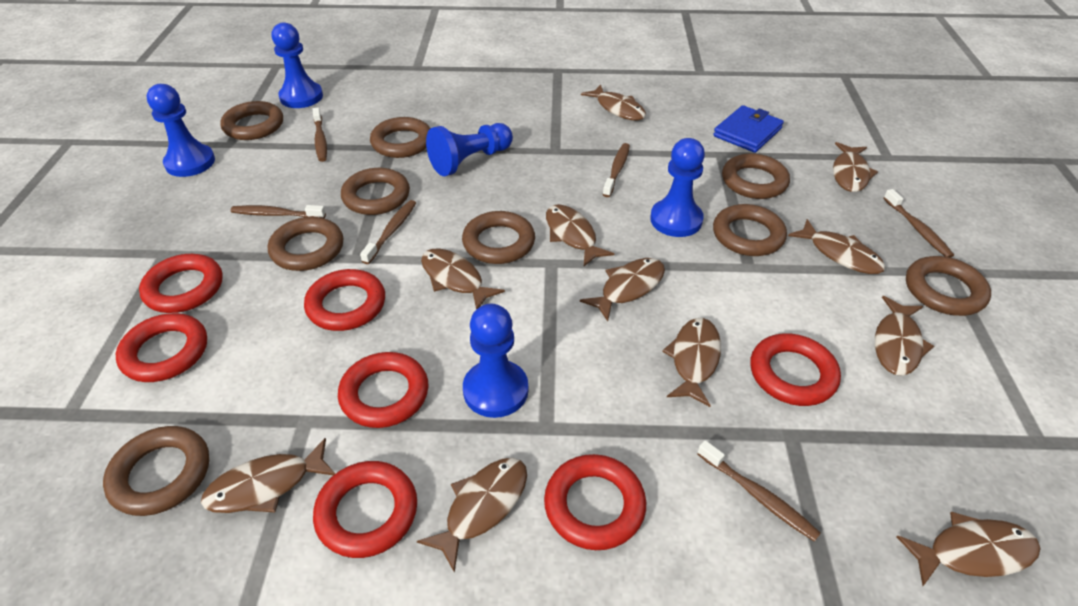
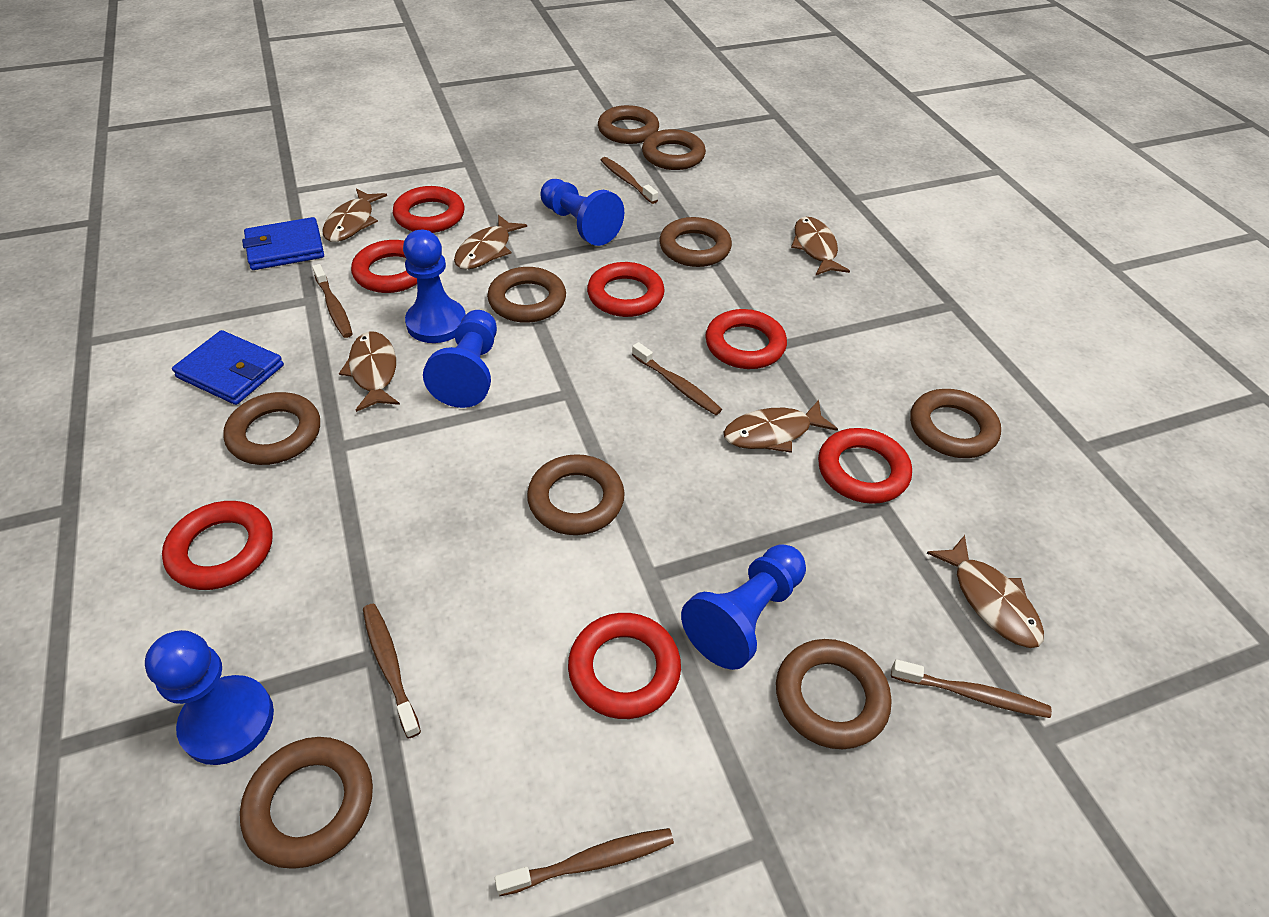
blue wallet: 1 -> 2
brown fish: 11 -> 6

